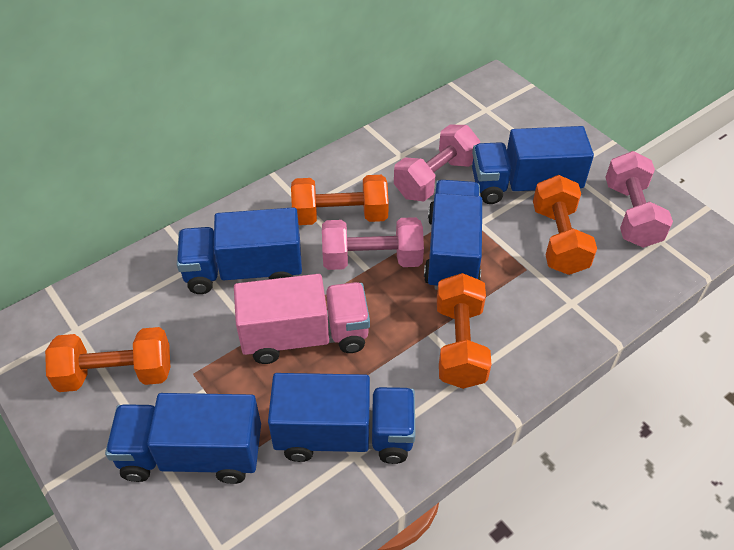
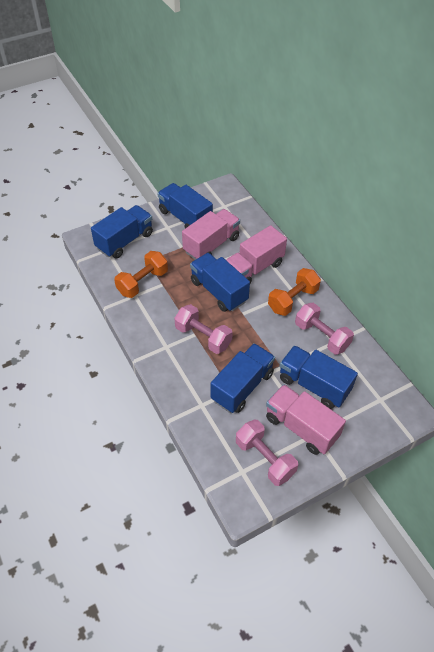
orange dumbbell: 4 -> 2
pink truck: 1 -> 3

